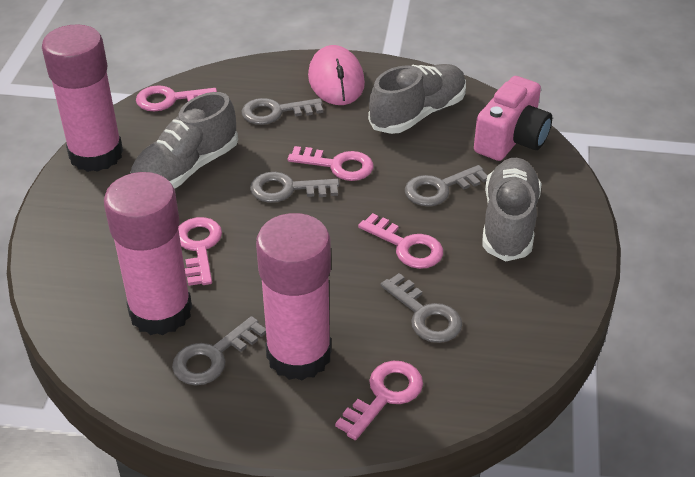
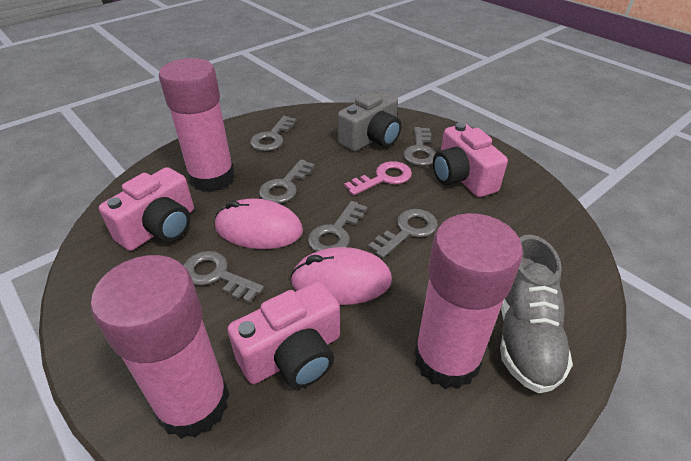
grey camera: 0 -> 1
grey key: 5 -> 6
grey shoe: 3 -> 1
pink camera: 1 -> 3
pink key: 5 -> 1
pink mouse: 1 -> 2

